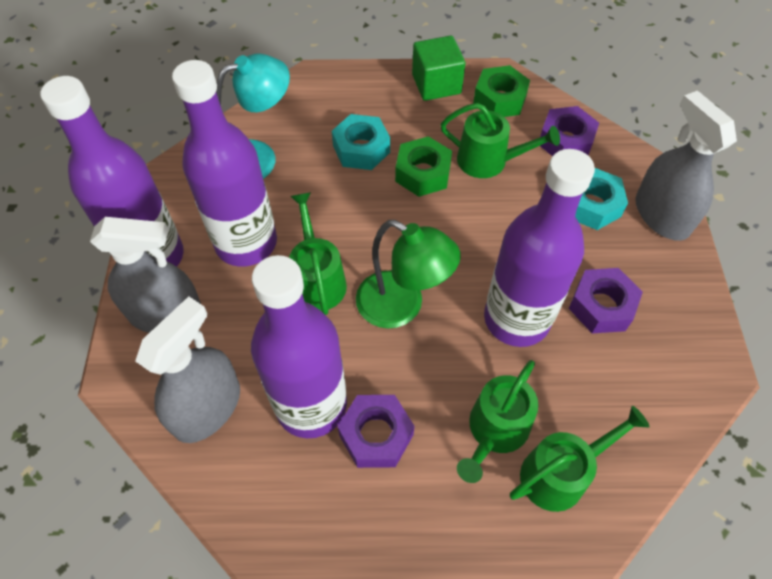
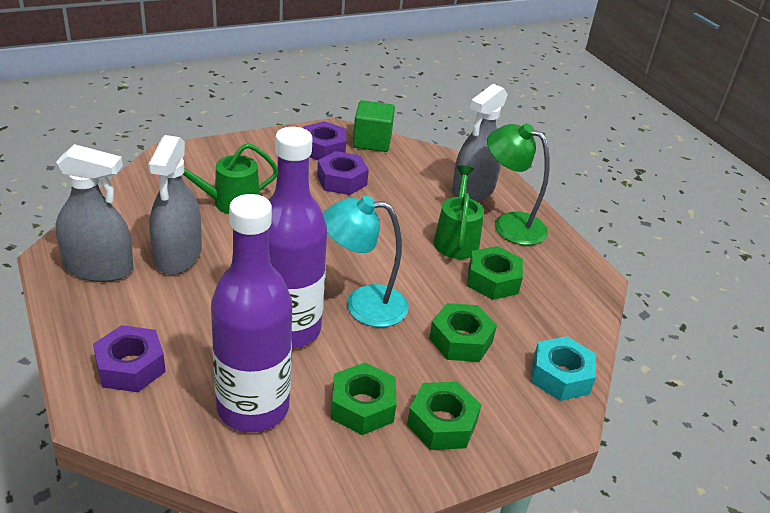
green nut: 2 -> 4
green watering can: 4 -> 2
purple bottle: 4 -> 2
turquoise nut: 2 -> 1

